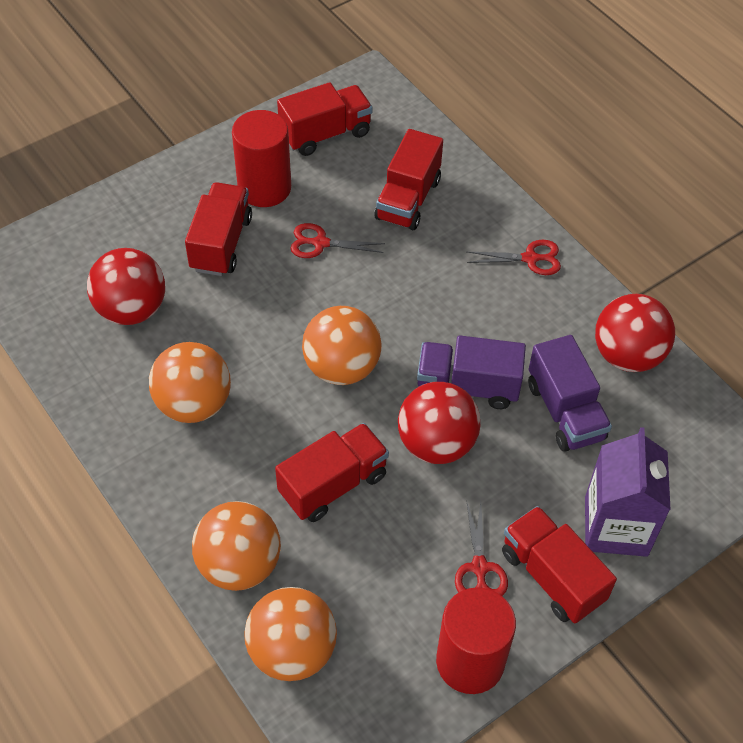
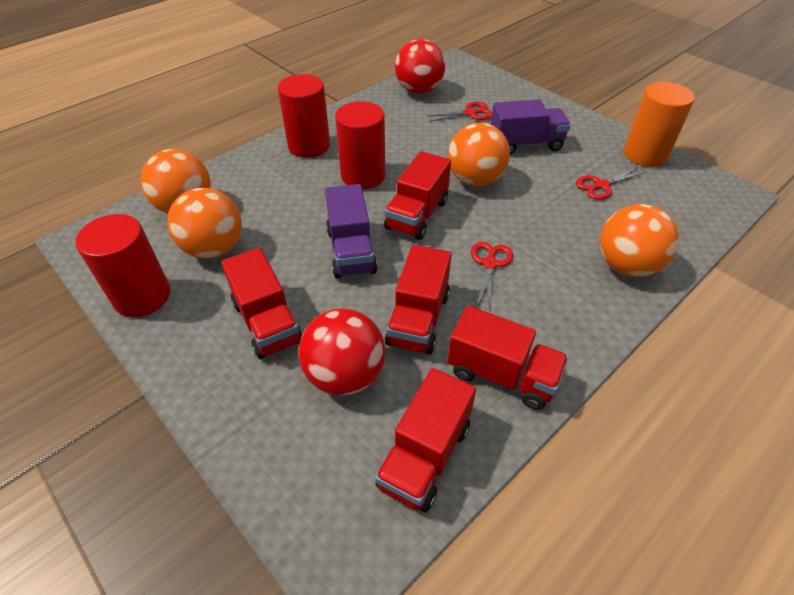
orange cylinder: 0 -> 1
purple carton: 1 -> 0
red ball: 3 -> 2
red cylinder: 2 -> 3

